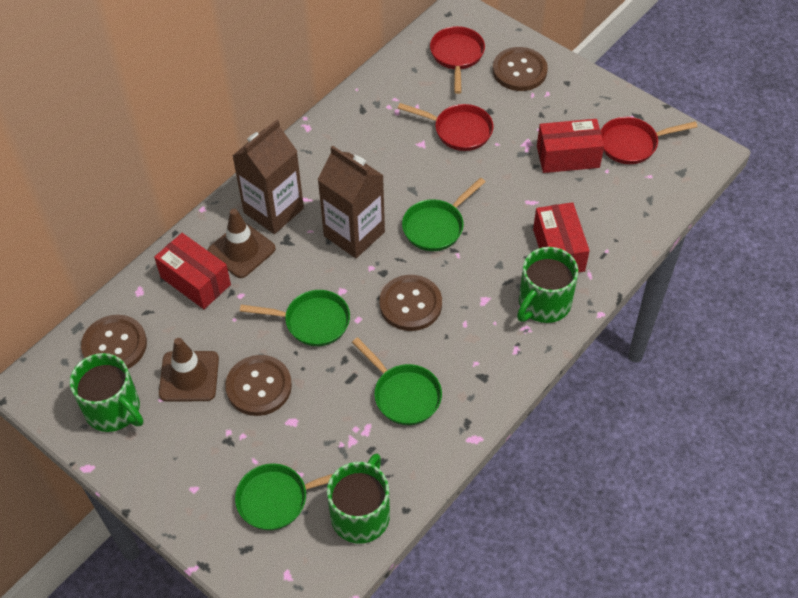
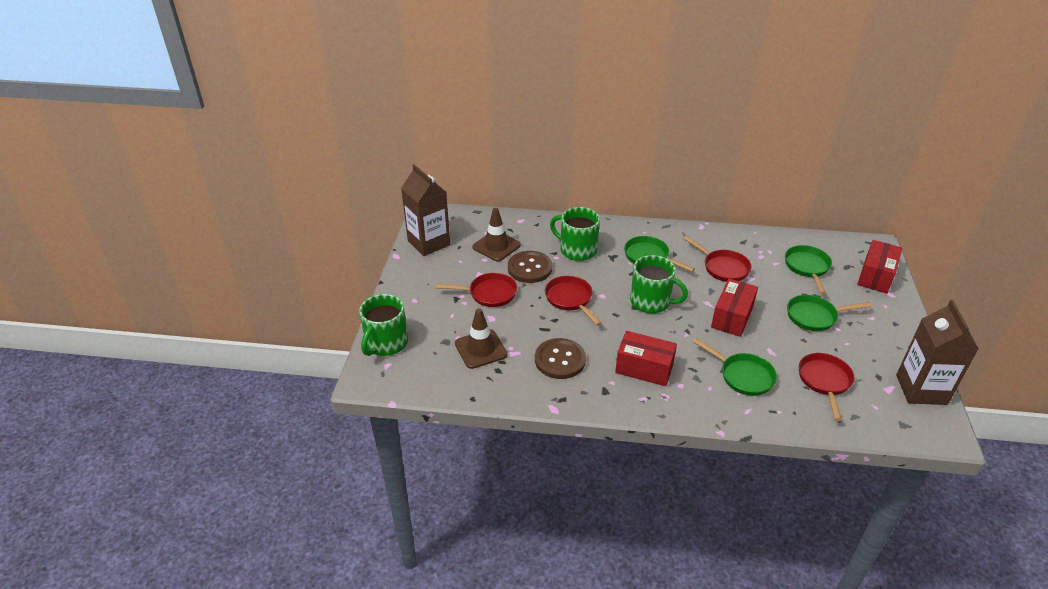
brown button: 4 -> 2
red pan: 3 -> 4

